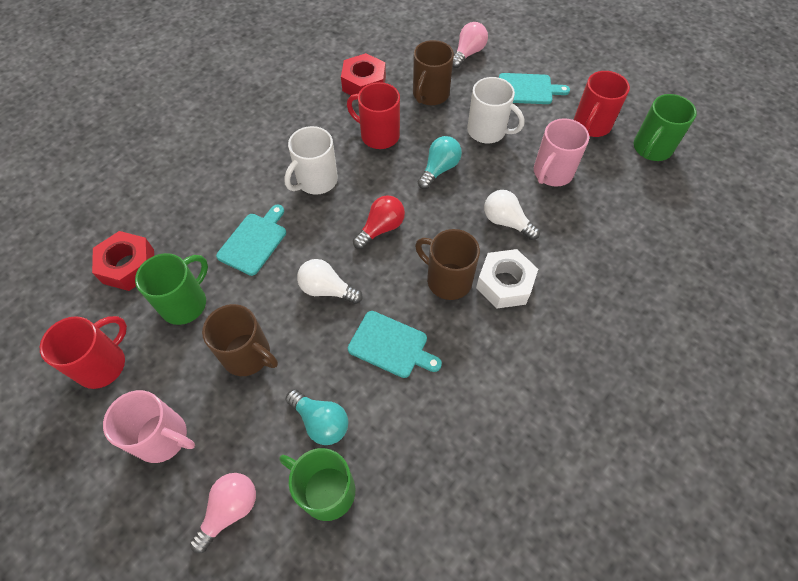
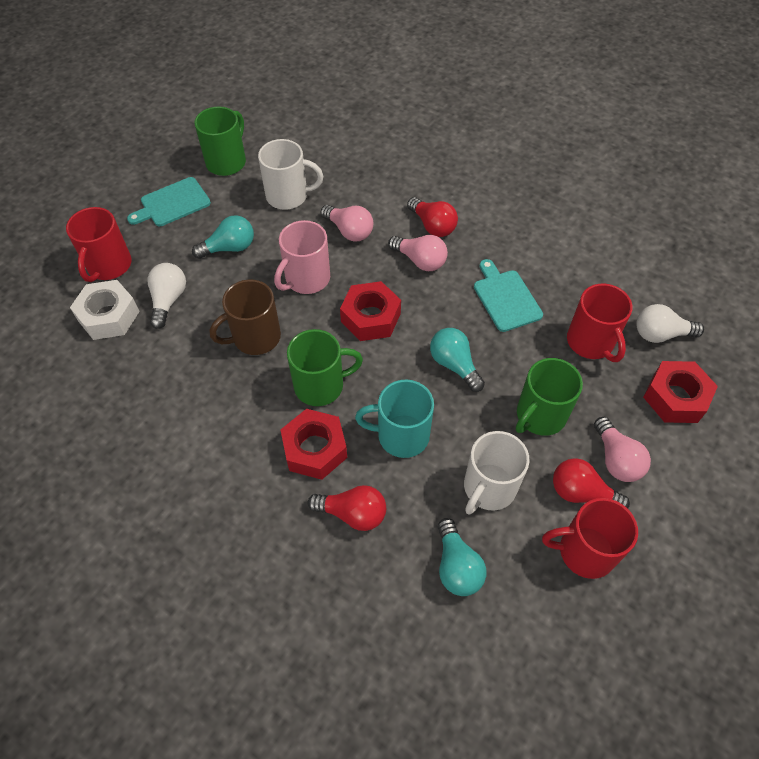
brown mug: 3 -> 1
pink light bulb: 2 -> 3
pink mug: 2 -> 1
red light bulb: 1 -> 3
red nut: 2 -> 3
turquoise cutting board: 3 -> 2
turquoise light bulb: 2 -> 3
turquoise mug: 0 -> 1

